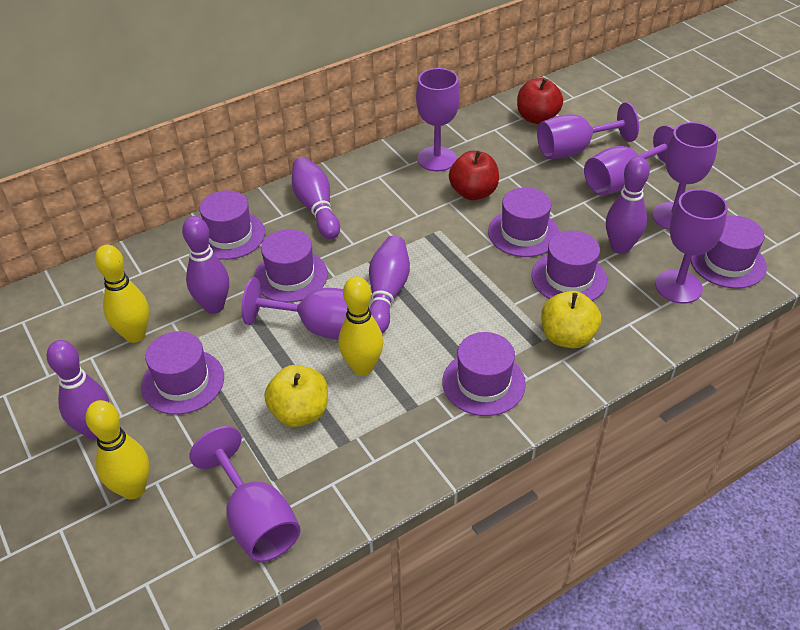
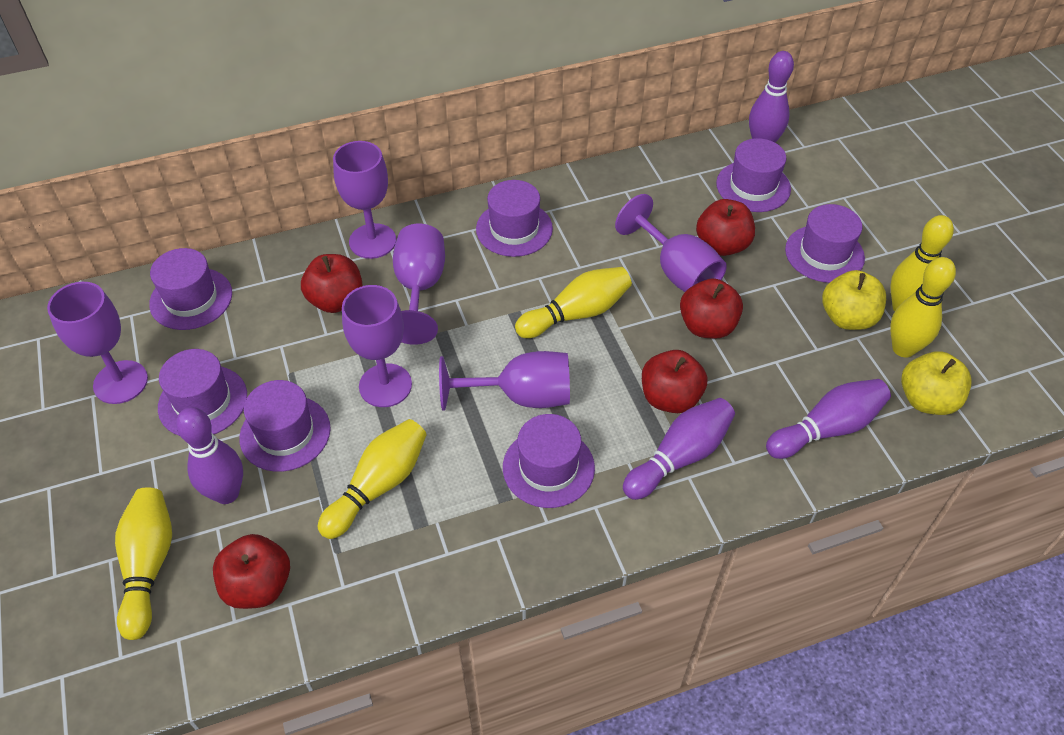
purple bowling pin: 5 -> 4
purple goblet: 7 -> 6
red apple: 2 -> 5
yellow bowling pin: 3 -> 5

